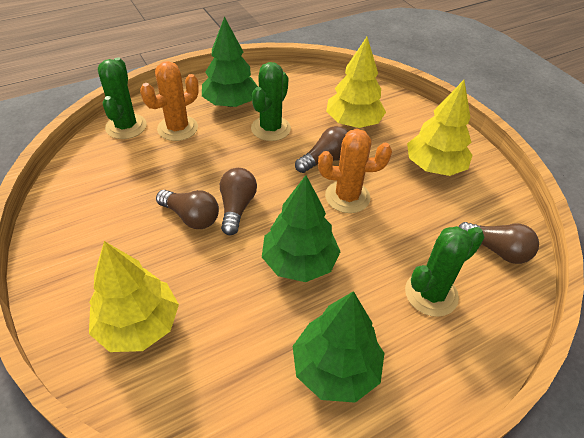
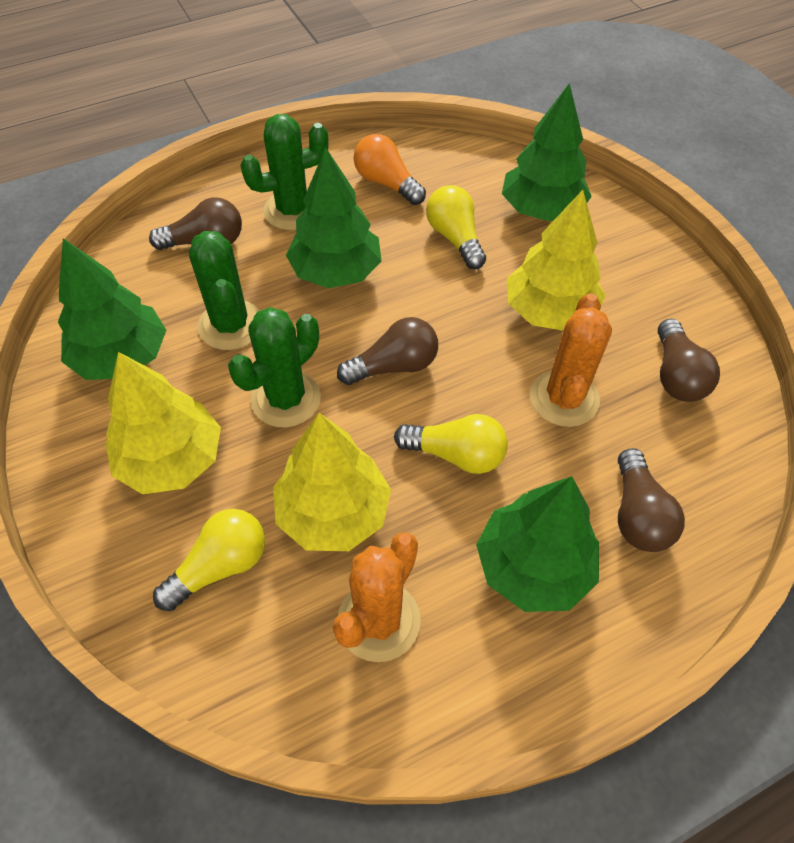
green tree: 3 -> 4
orange light bulb: 0 -> 1
yellow light bulb: 0 -> 3

